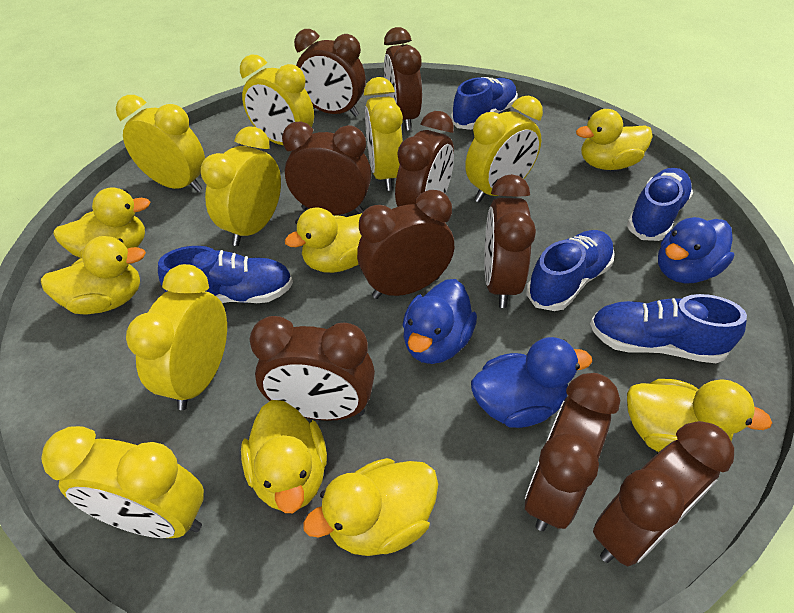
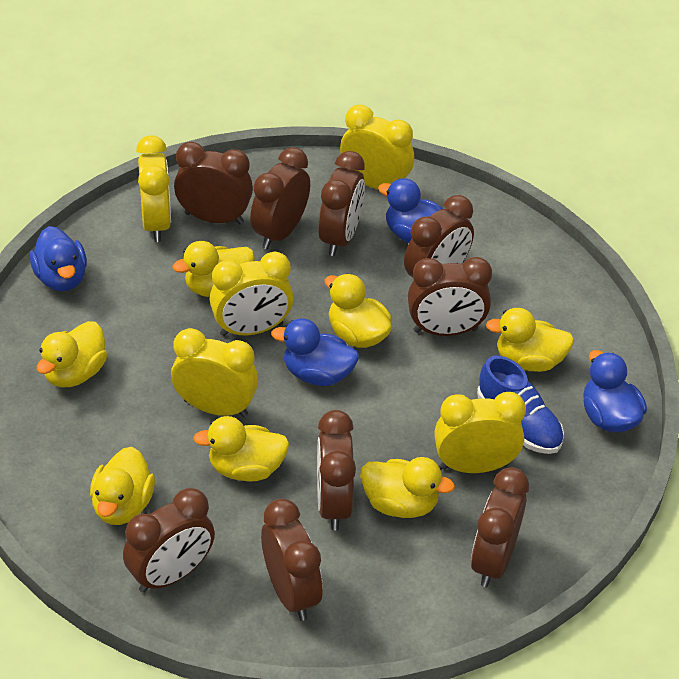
blue duck: 3 -> 4
blue shoe: 5 -> 1
yellow clock: 7 -> 5

